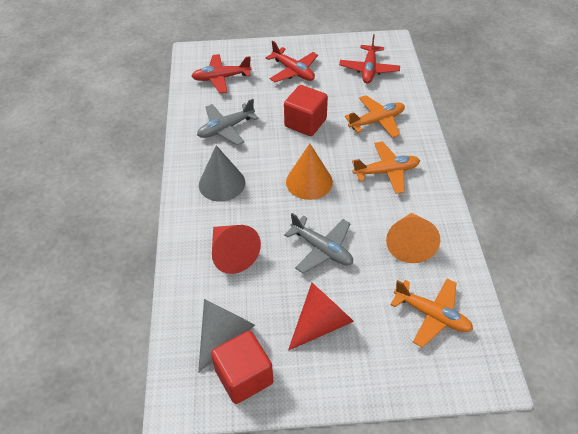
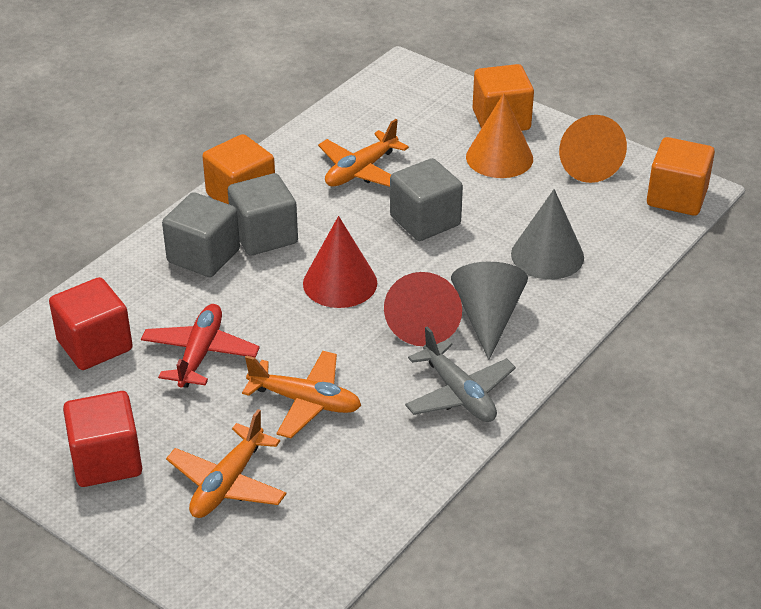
grey cube: 0 -> 3
grey plane: 2 -> 1
orange cube: 0 -> 3
red plane: 3 -> 1

